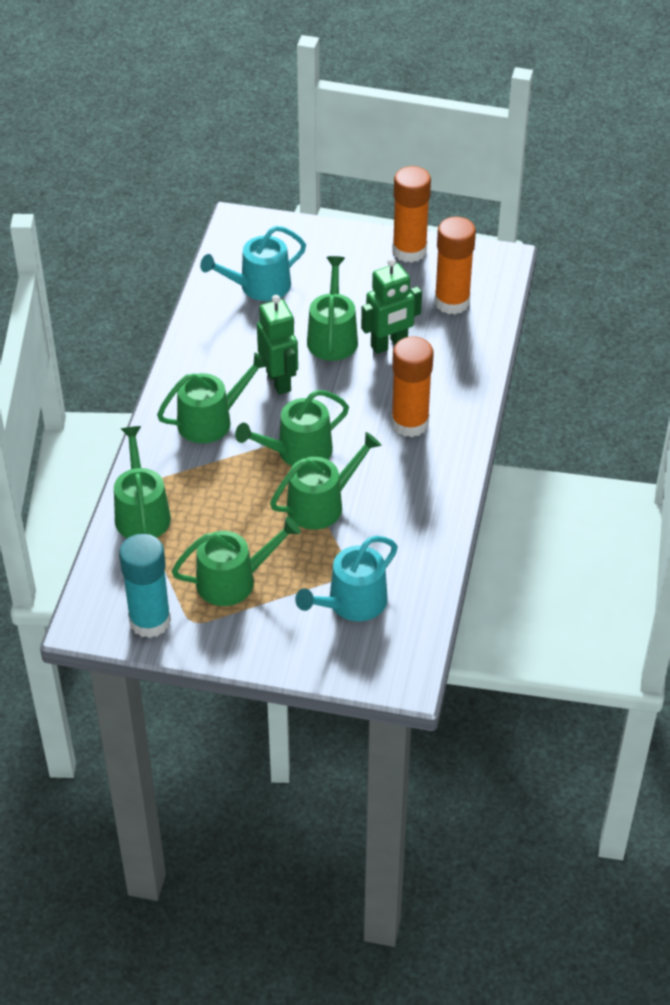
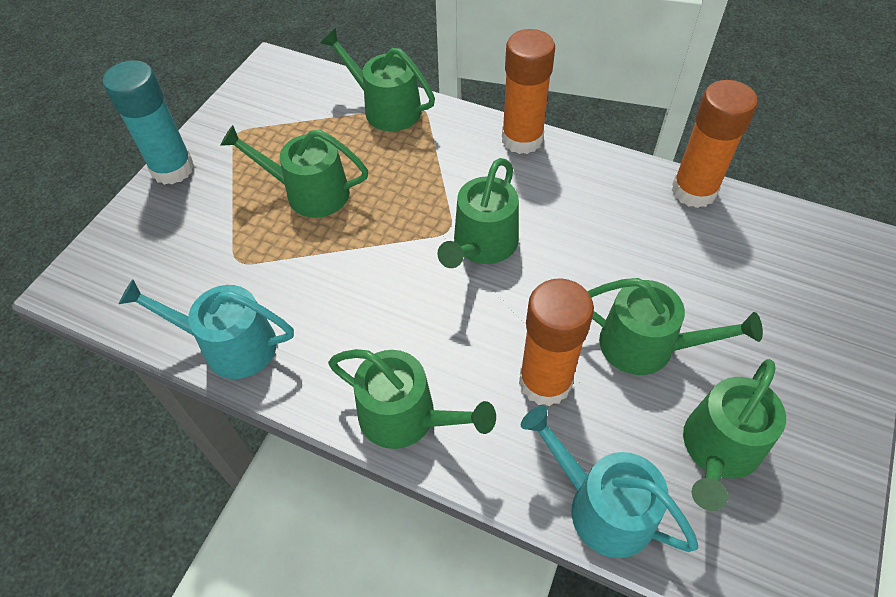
green robot: 2 -> 0

